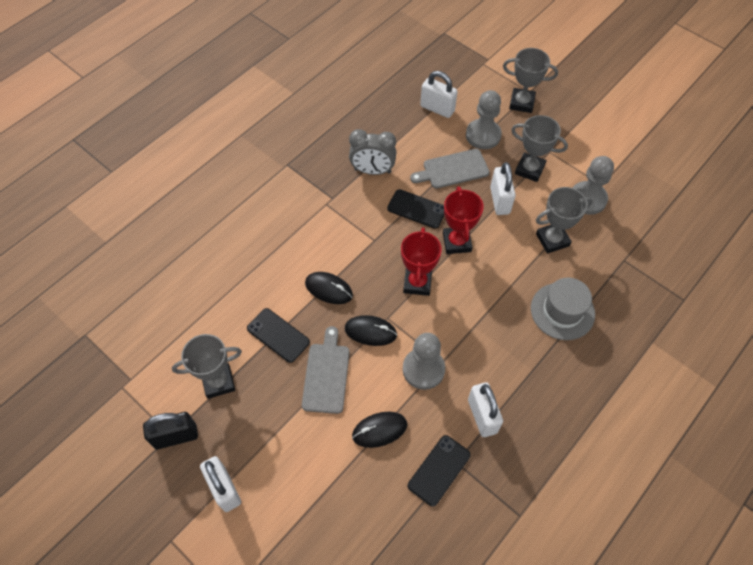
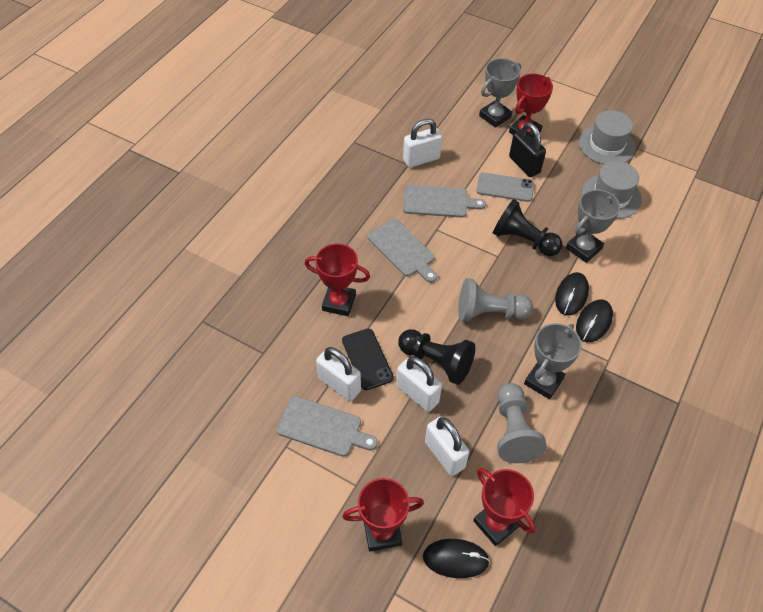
black pawn: 0 -> 2
black phone: 3 -> 1
grey clock: 1 -> 0
grey cutting board: 2 -> 3
grey hat: 1 -> 2
grey pawn: 3 -> 2
grey phone: 0 -> 1
grey trophy: 4 -> 3
red trophy: 2 -> 4

